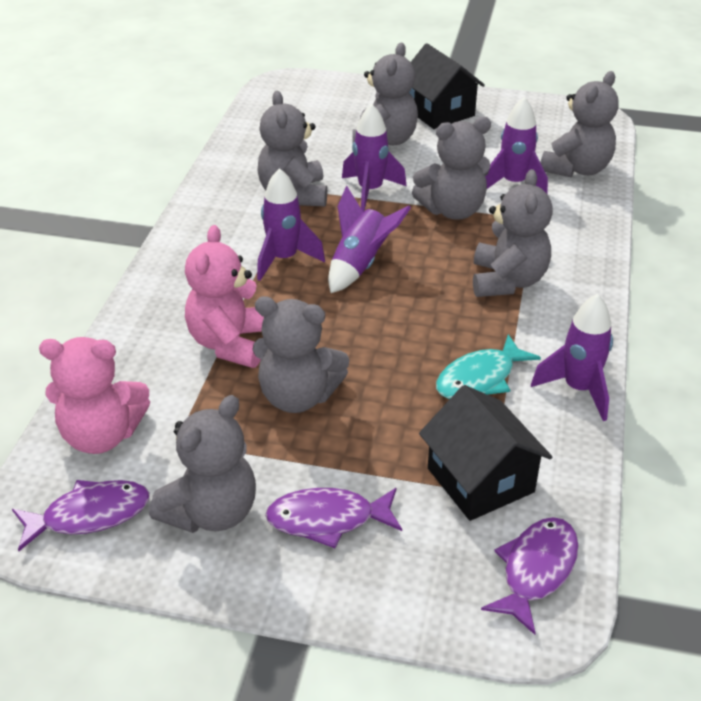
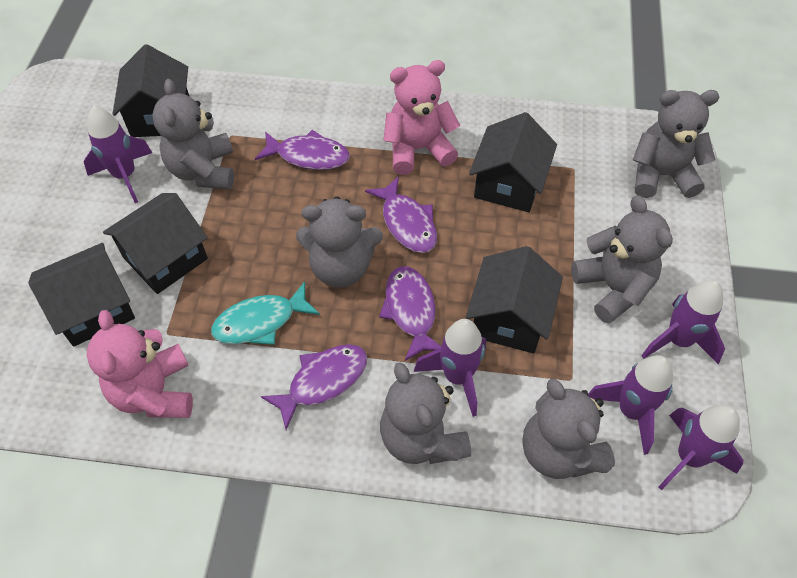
black house: 2 -> 5
grey teddy bear: 7 -> 6
purple fish: 3 -> 4

